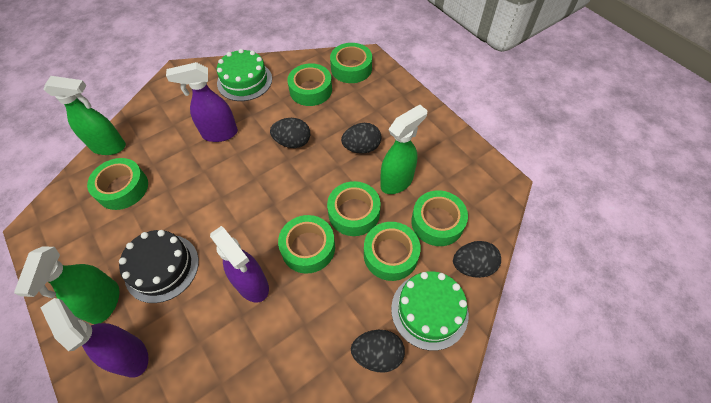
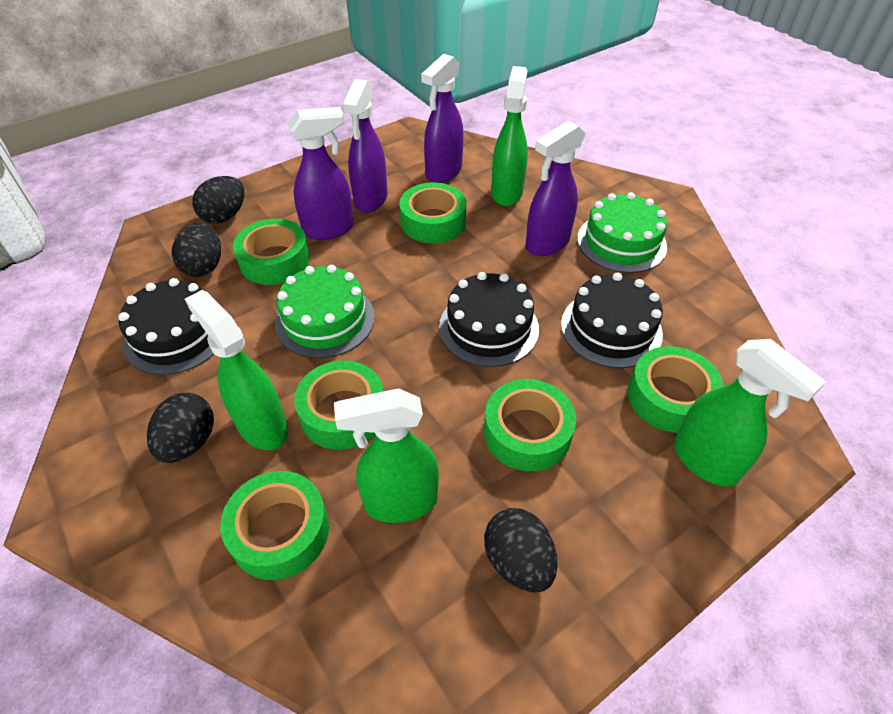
black cake: 1 -> 3
green spray bottle: 3 -> 4
green tape: 7 -> 6
purple spray bottle: 3 -> 4

